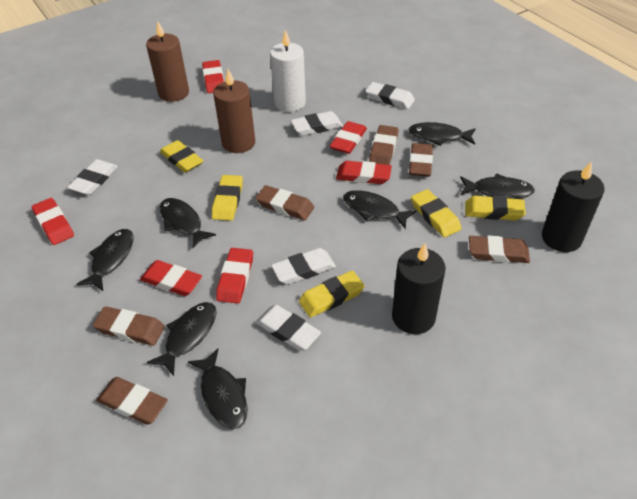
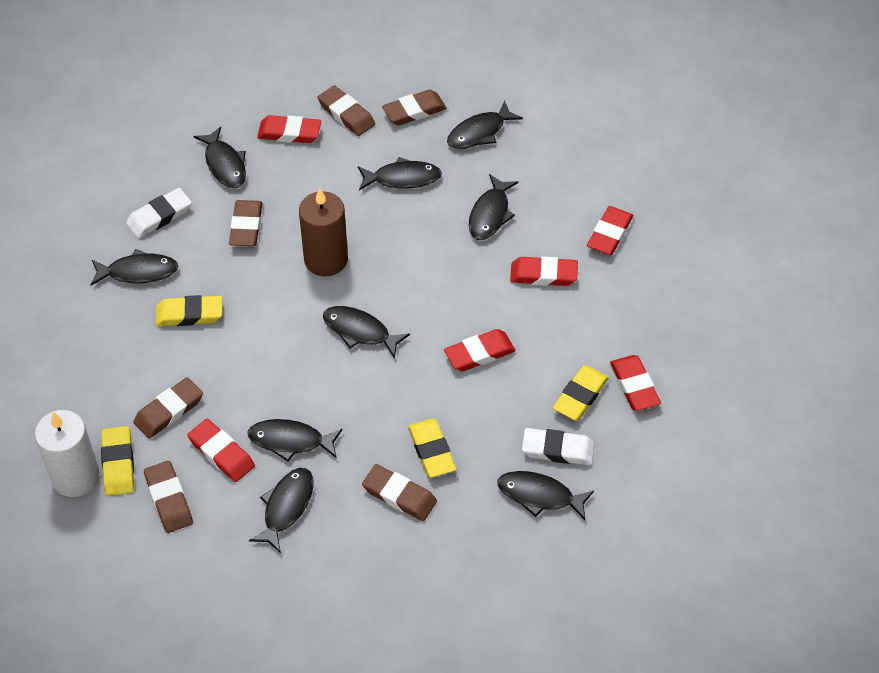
black candle: 2 -> 0
black fish: 7 -> 9
brown candle: 2 -> 1
white eraser: 5 -> 2
yellow eraser: 5 -> 4

